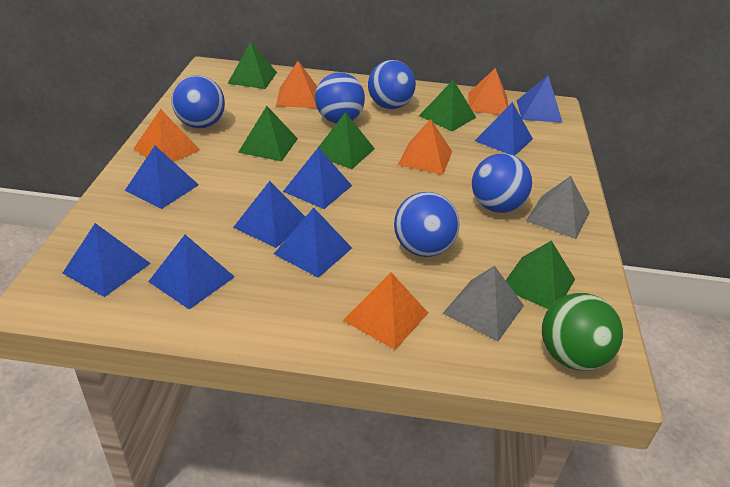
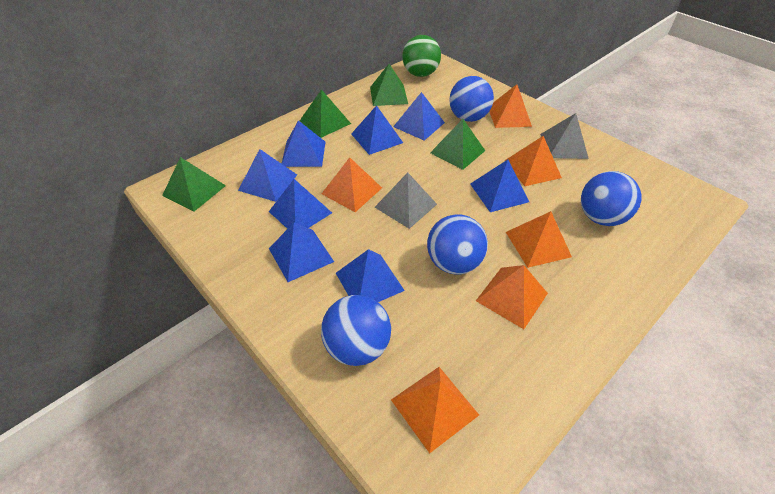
blue ball: 5 -> 4
green pyramid: 5 -> 4
orange pyramid: 5 -> 6

